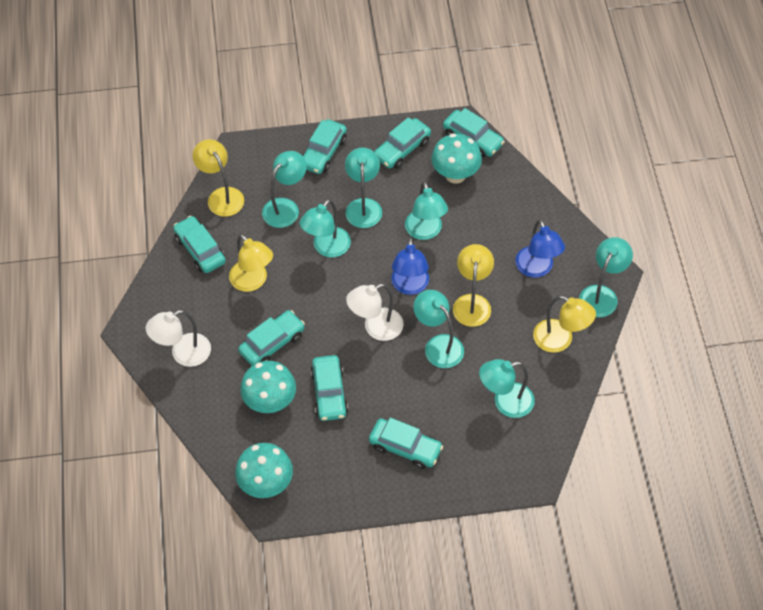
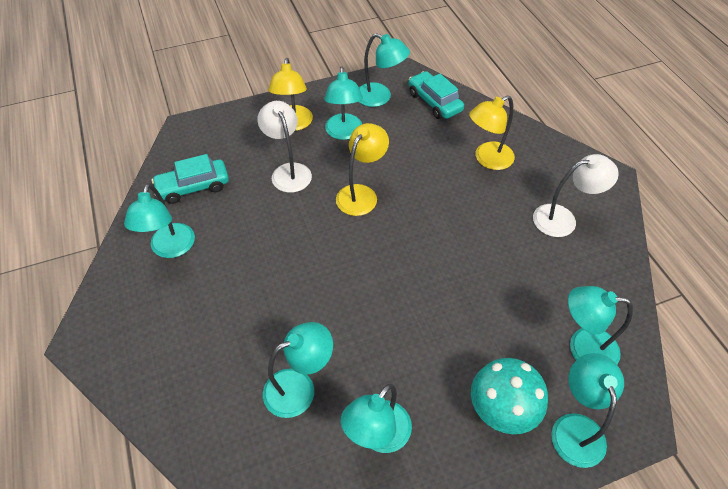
blue lamp: 2 -> 0
turquoise car: 7 -> 2
turquoise mushroom: 3 -> 1
yellow lamp: 4 -> 3

